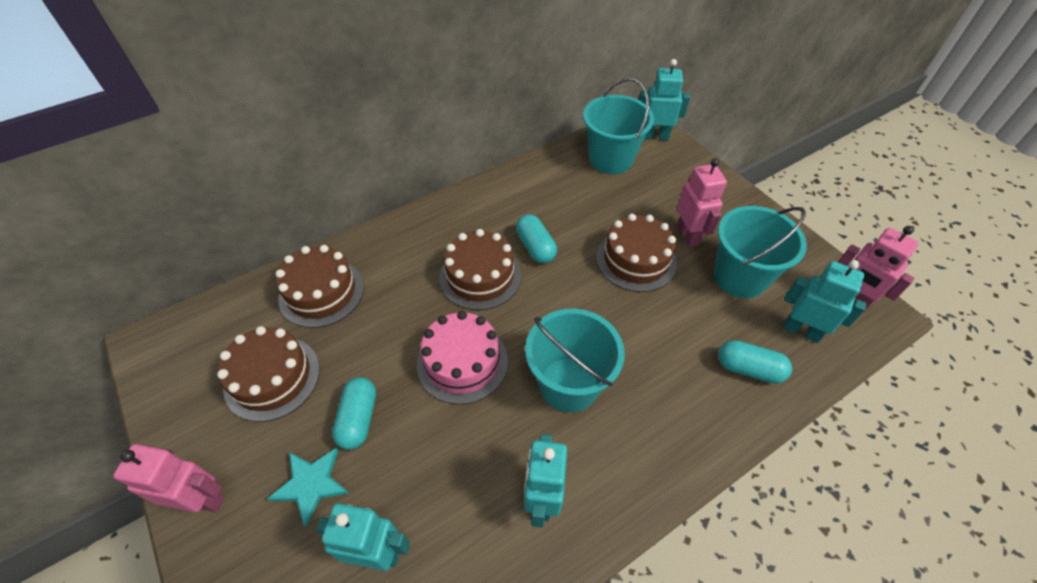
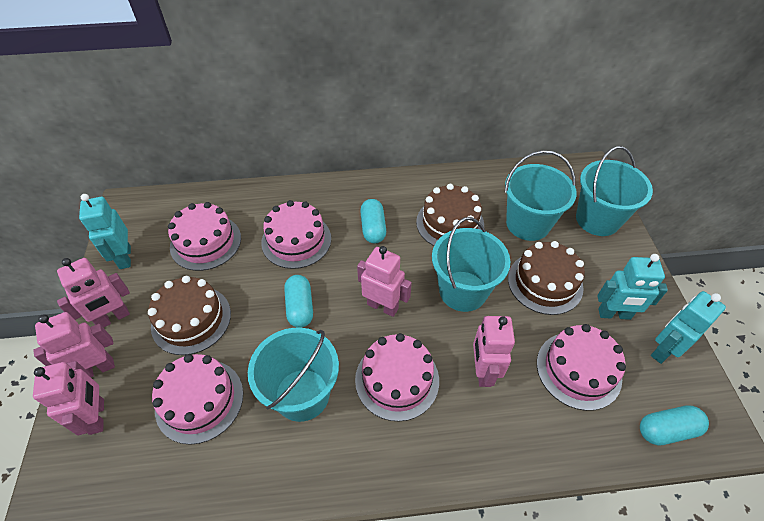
brown cake: 4 -> 3
pink cake: 1 -> 5
pink robot: 3 -> 5
turquoise bucket: 3 -> 4
turquoise robot: 4 -> 3
turquoise star: 1 -> 0

